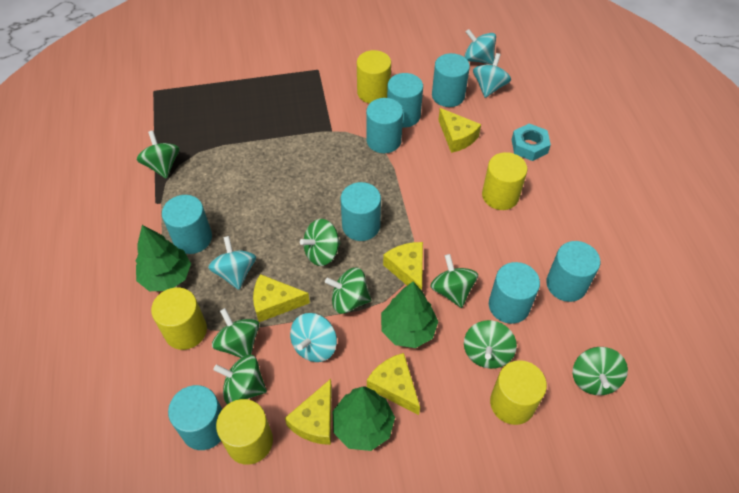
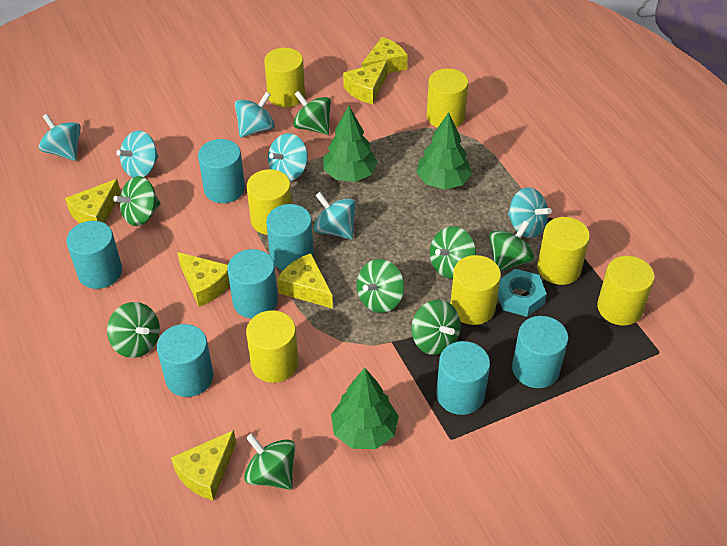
turquoise cylinder: 8 -> 7
turquoise spinning top: 4 -> 6
yellow cheese: 5 -> 6
yellow cylinder: 5 -> 7

